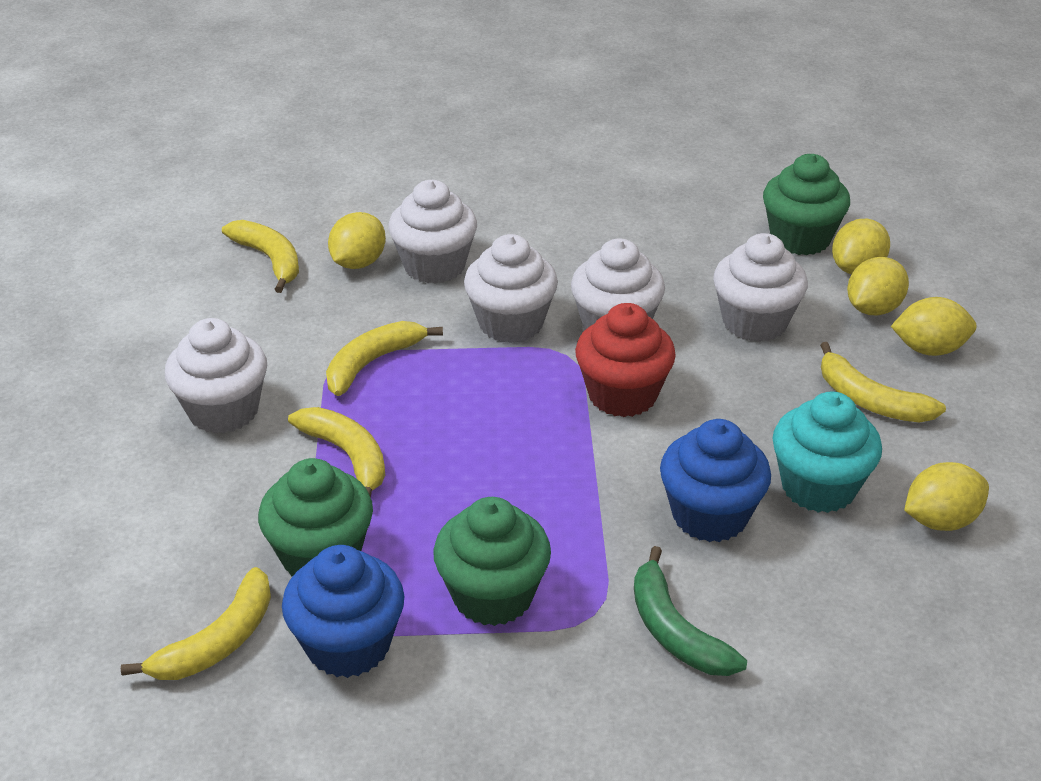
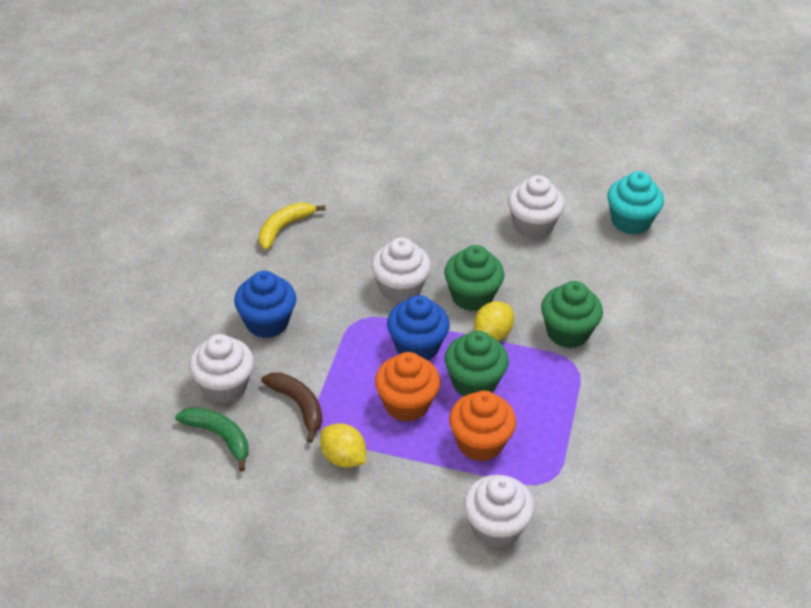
brown banana: 0 -> 1
orange cupcake: 0 -> 2
red cupcake: 1 -> 0
white cupcake: 5 -> 4
yellow banana: 5 -> 1
yellow lemon: 5 -> 2

